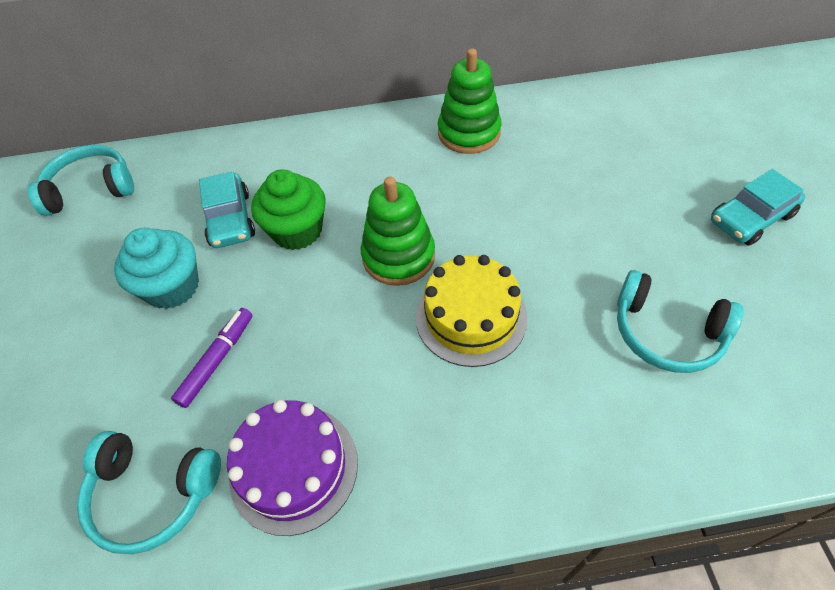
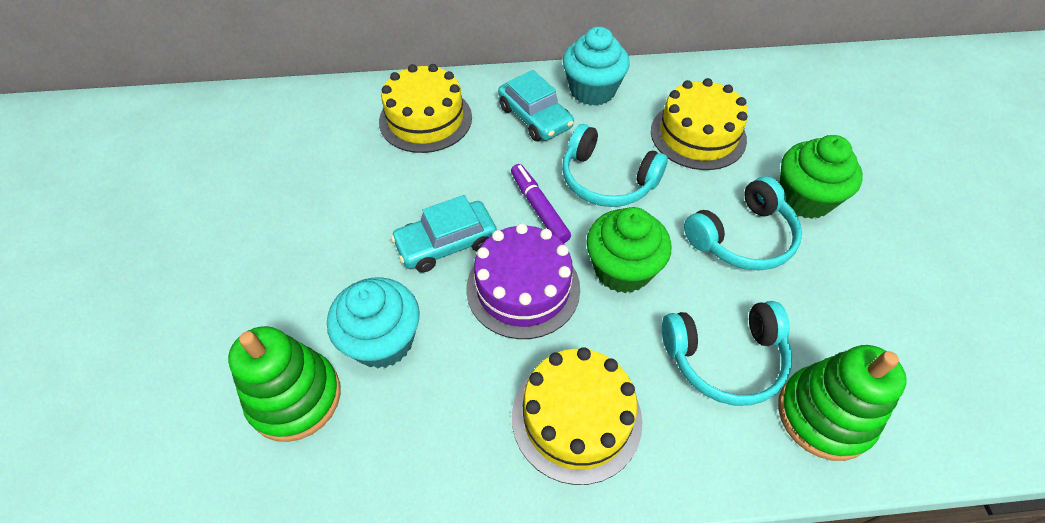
green cupcake: 1 -> 2
turquoise cupcake: 1 -> 2
yellow cake: 1 -> 3

